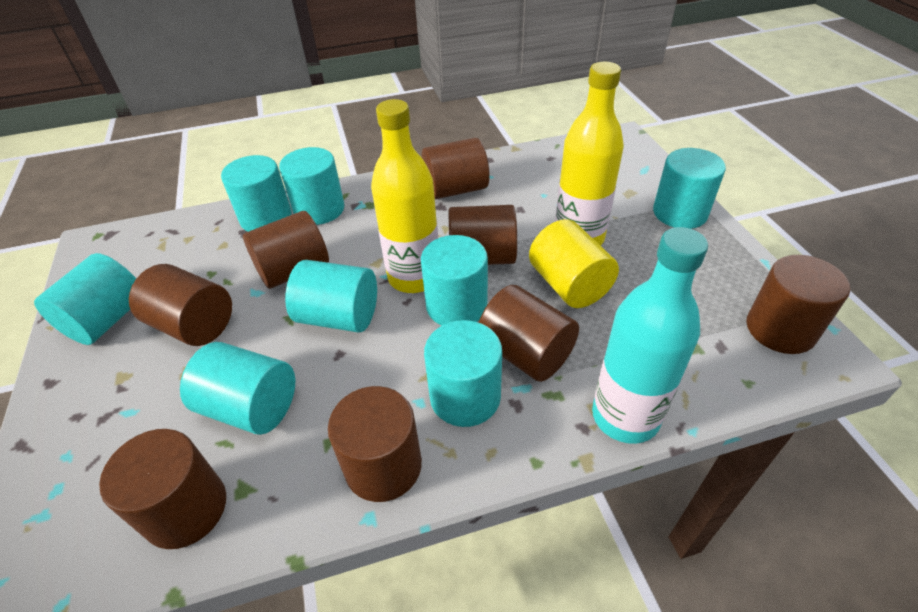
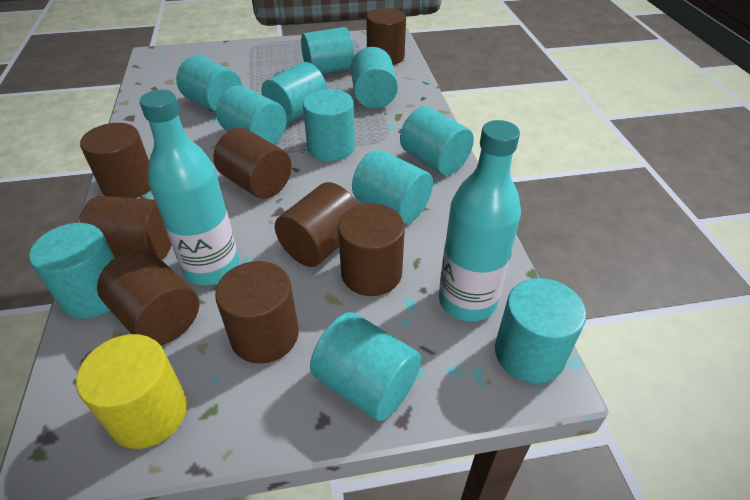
turquoise bottle: 1 -> 2
turquoise cylinder: 8 -> 11
yellow bottle: 2 -> 0

